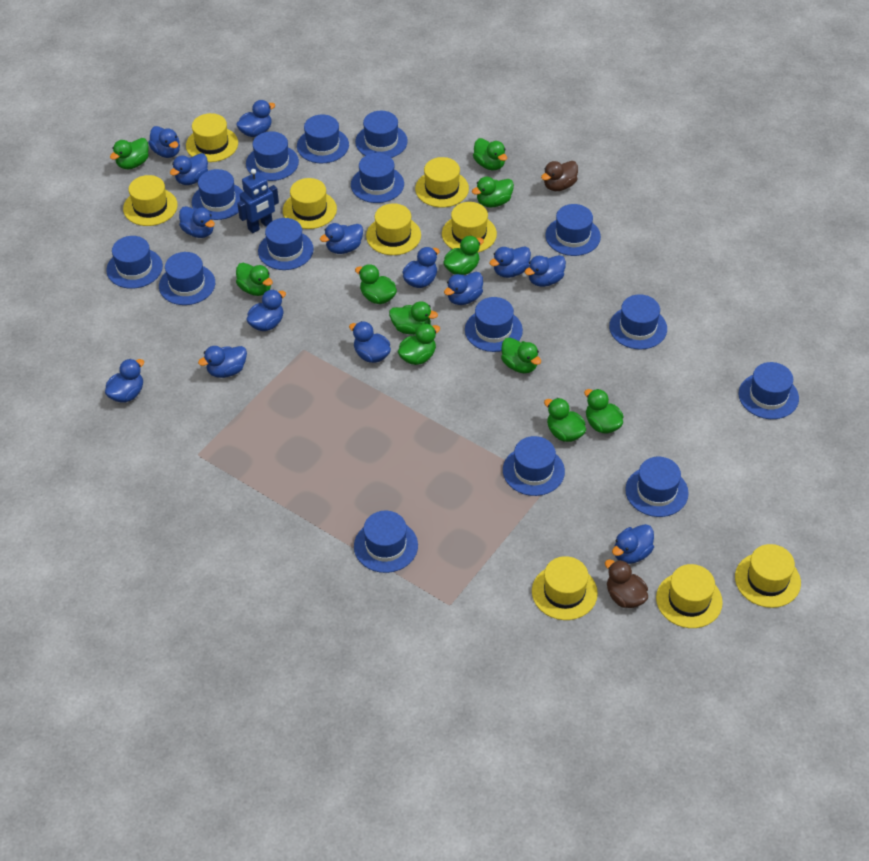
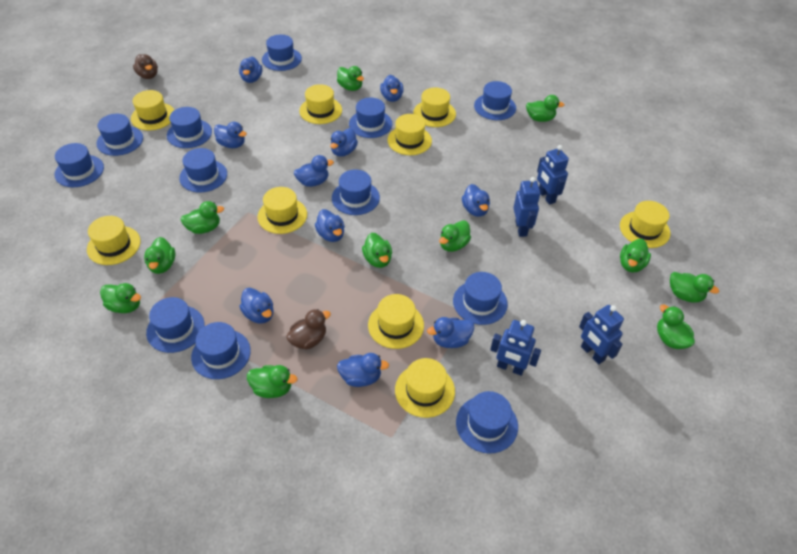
blue duck: 14 -> 10
blue hat: 15 -> 12
blue robot: 1 -> 4

